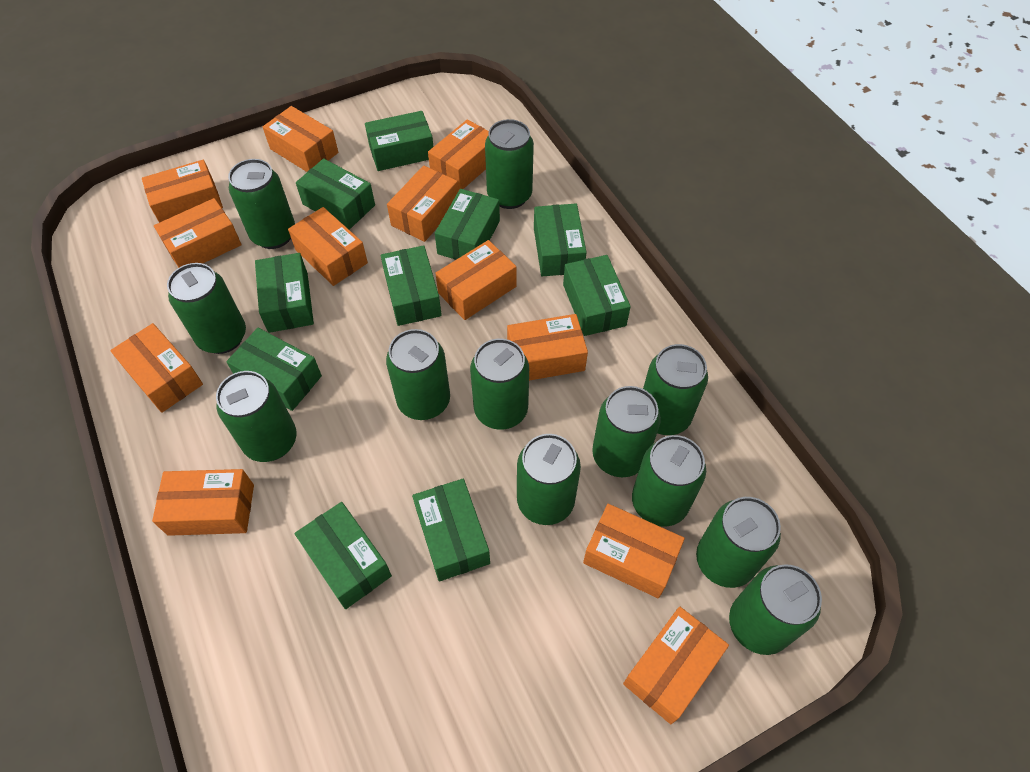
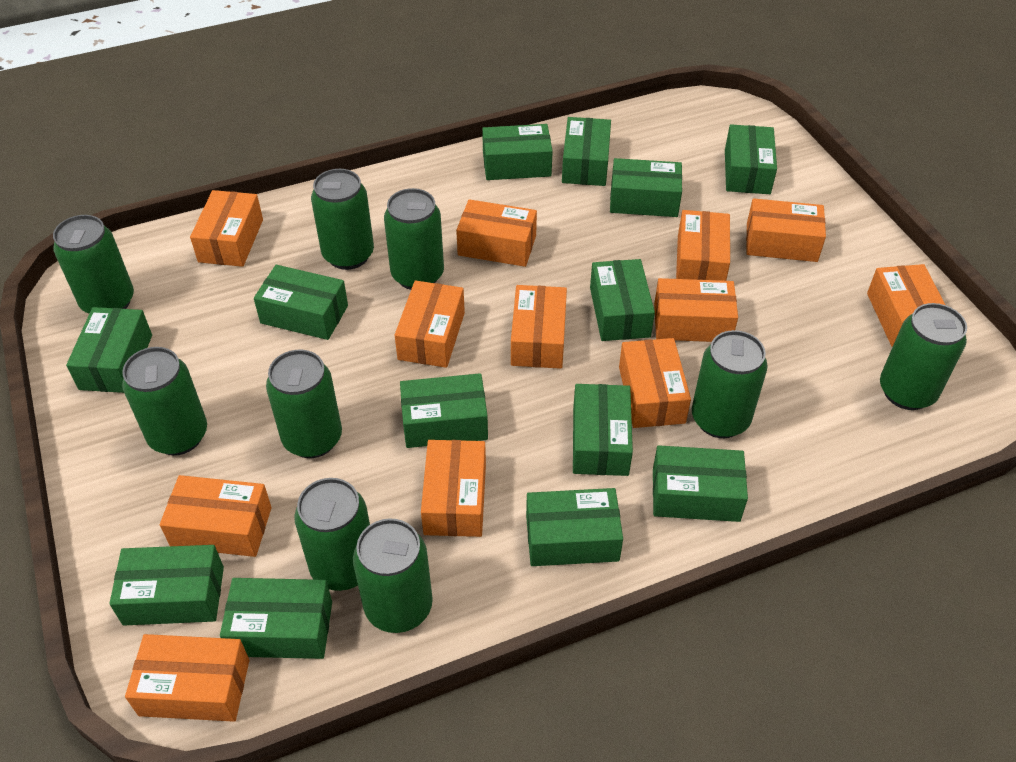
green box: 10 -> 13
green can: 12 -> 9

